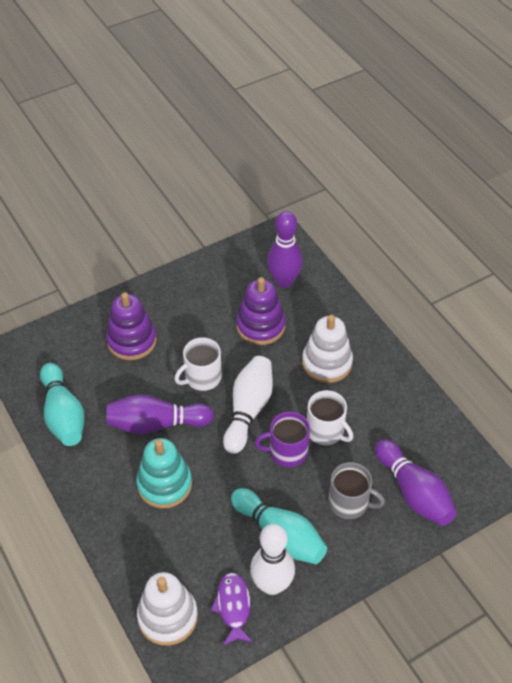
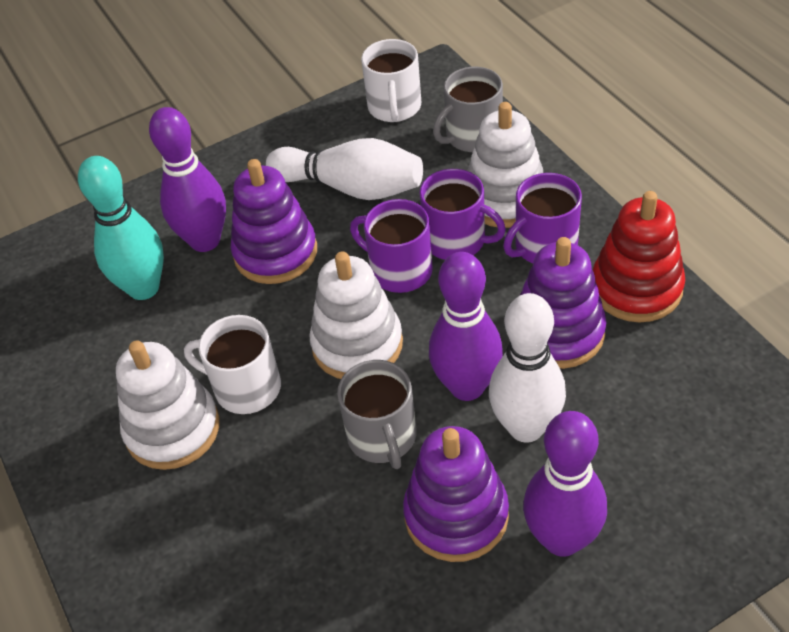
grey mug: 1 -> 2
purple fish: 1 -> 0
purple mug: 1 -> 3
purple stacking toy: 2 -> 3
red stacking toy: 0 -> 1
turquoise bowling pin: 2 -> 1
turquoise stacking toy: 1 -> 0
white stacking toy: 2 -> 3

